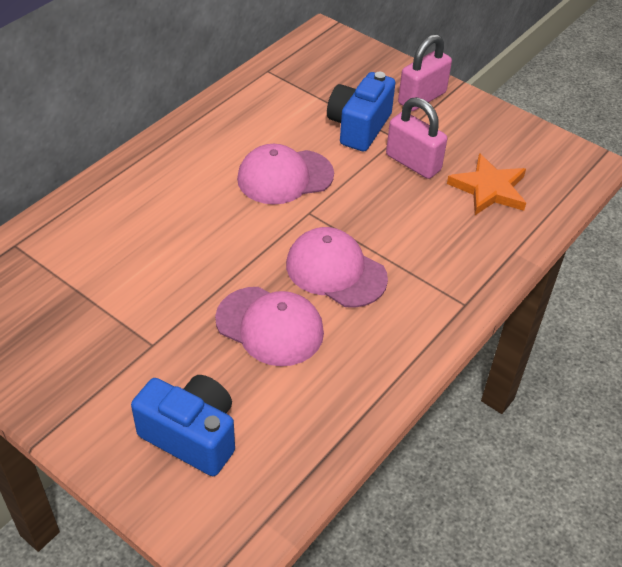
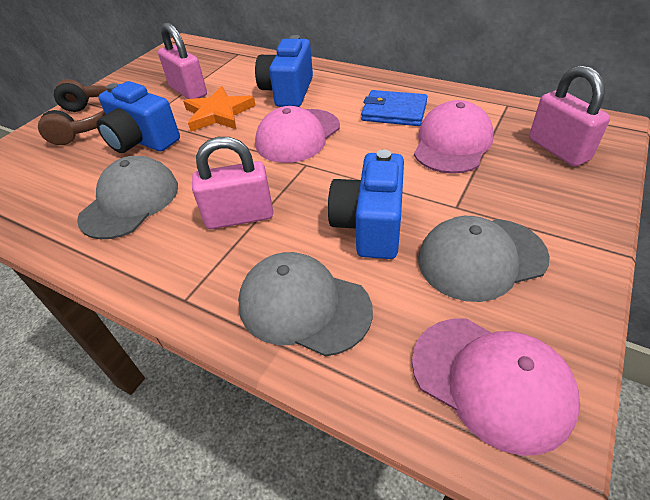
blue camera: 2 -> 3
blue wallet: 0 -> 1
brown headphones: 0 -> 1
grey cap: 0 -> 3
pink padlock: 2 -> 3

